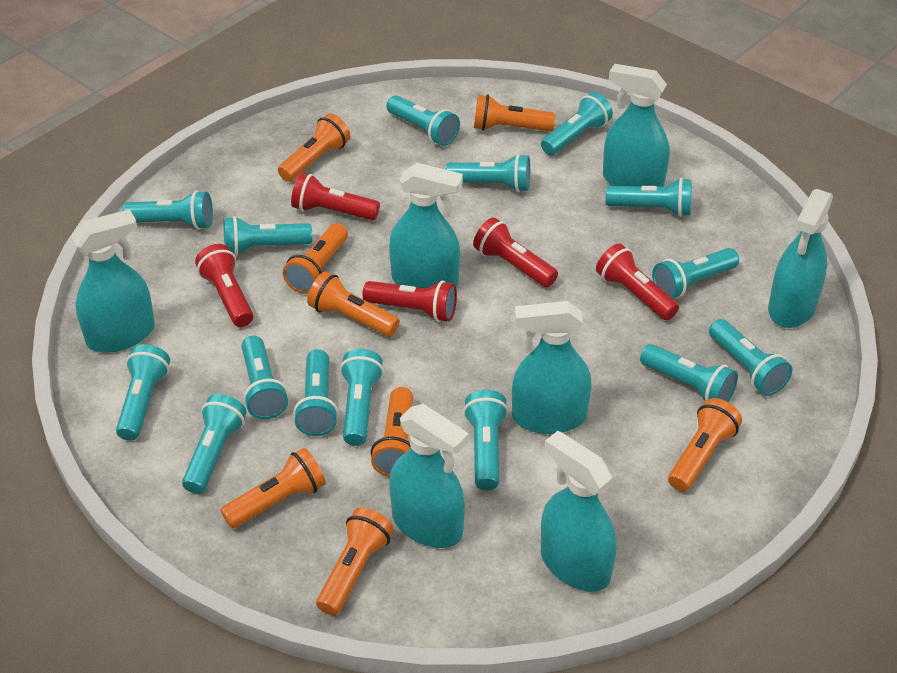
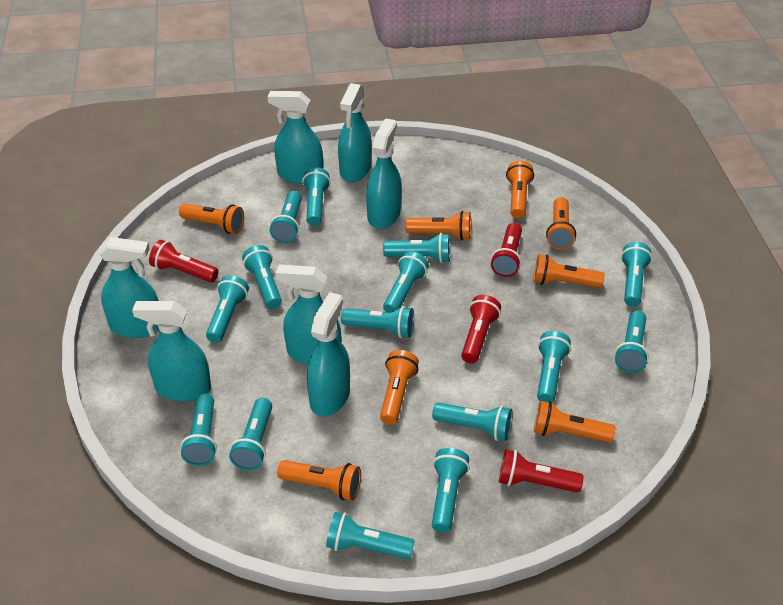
red flashlight: 5 -> 4

